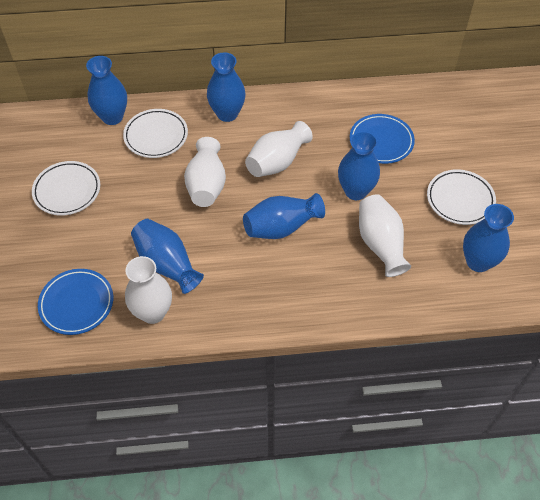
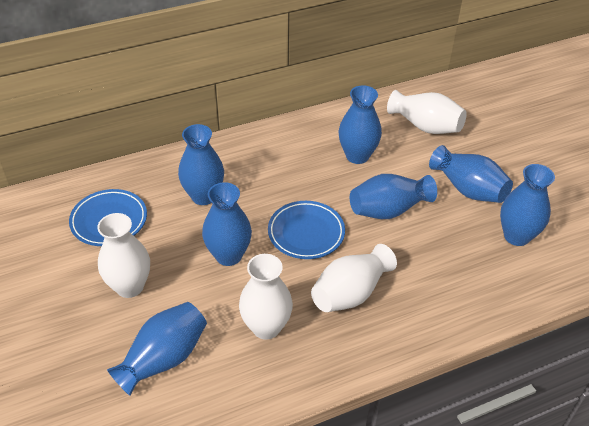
blue vase: 6 -> 7
white plate: 3 -> 0

